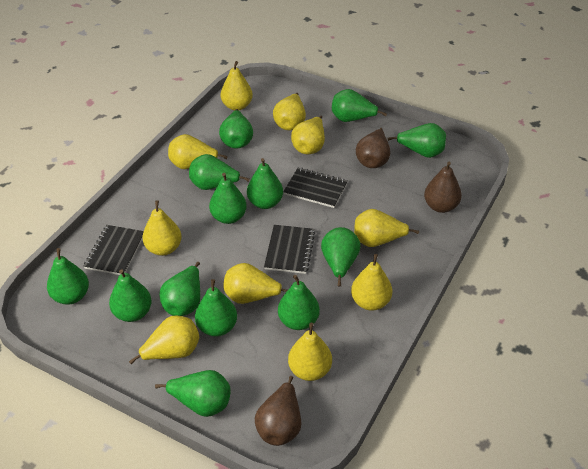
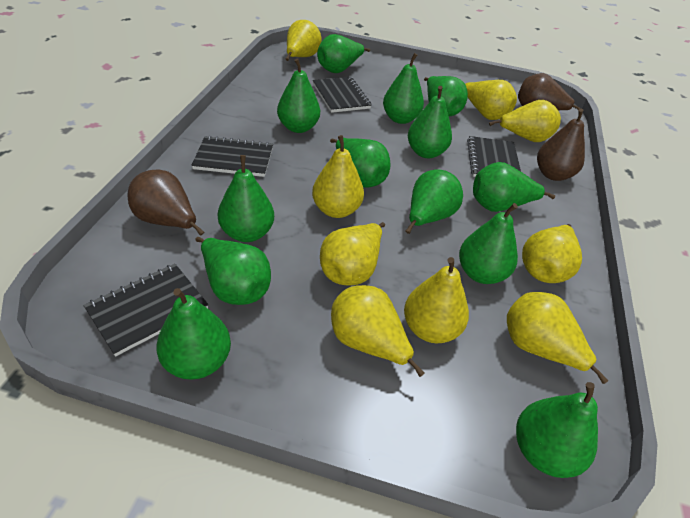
black notebook: 3 -> 4
yellow pear: 10 -> 9

